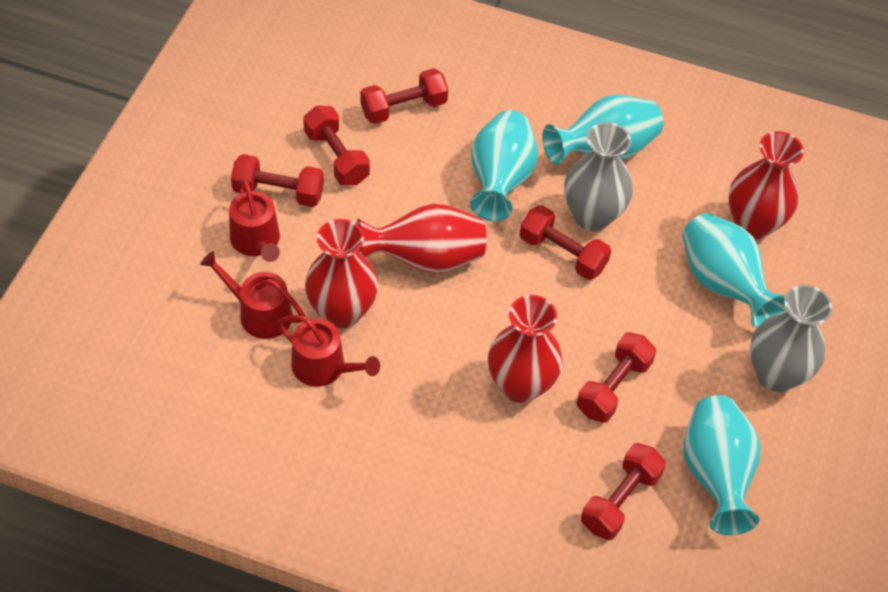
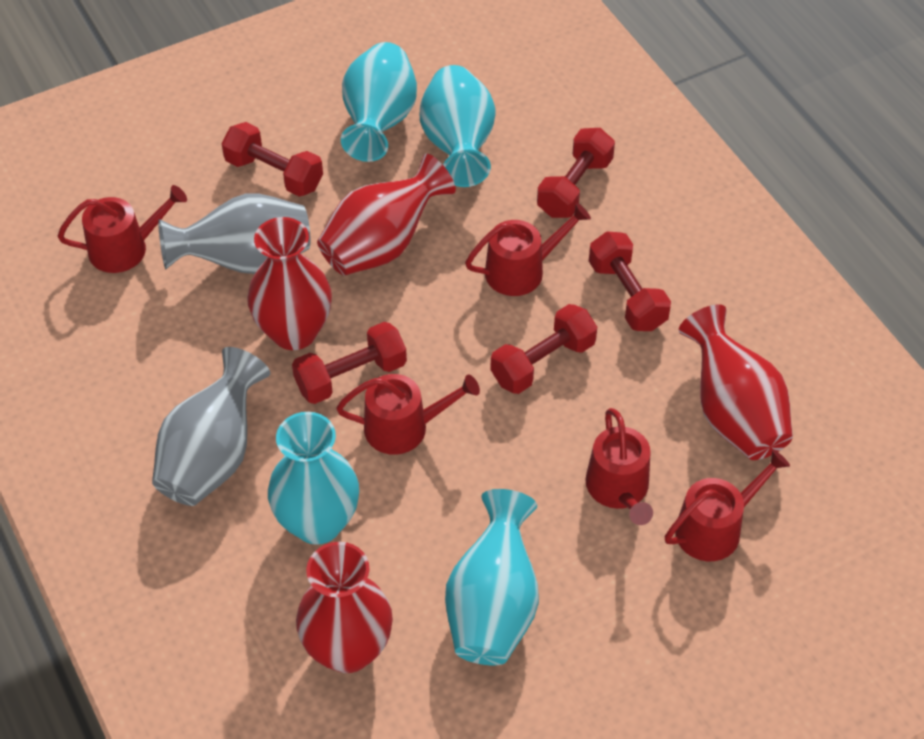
red dumbbell: 6 -> 5
red watering can: 3 -> 5

